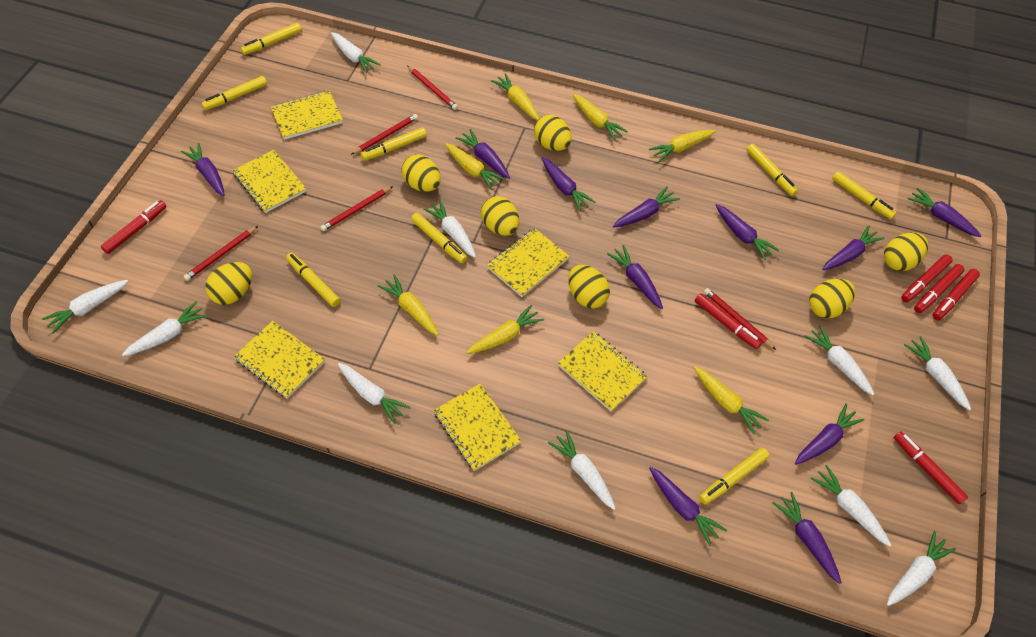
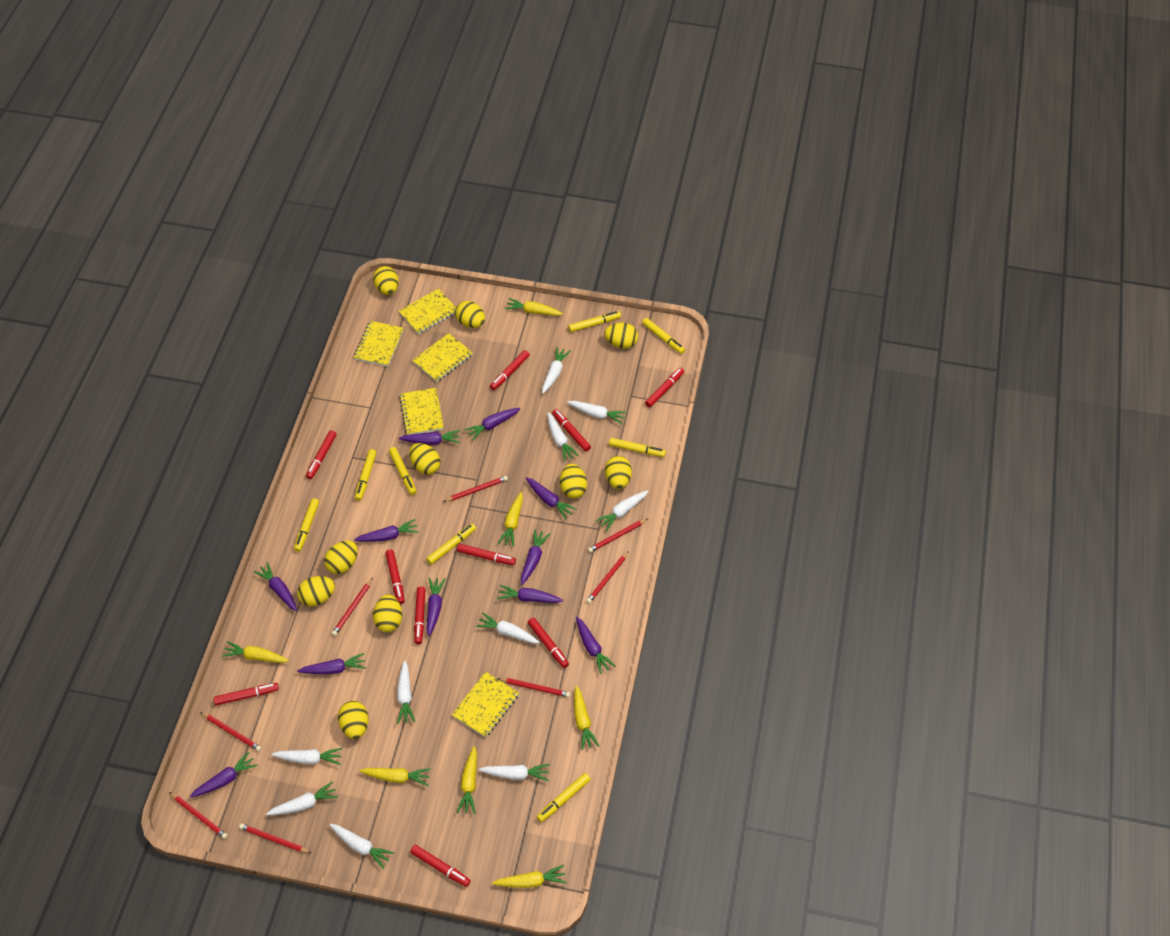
red marker: 6 -> 10
red pencil: 5 -> 8
yellow egg: 7 -> 10
yellow notebook: 6 -> 5

